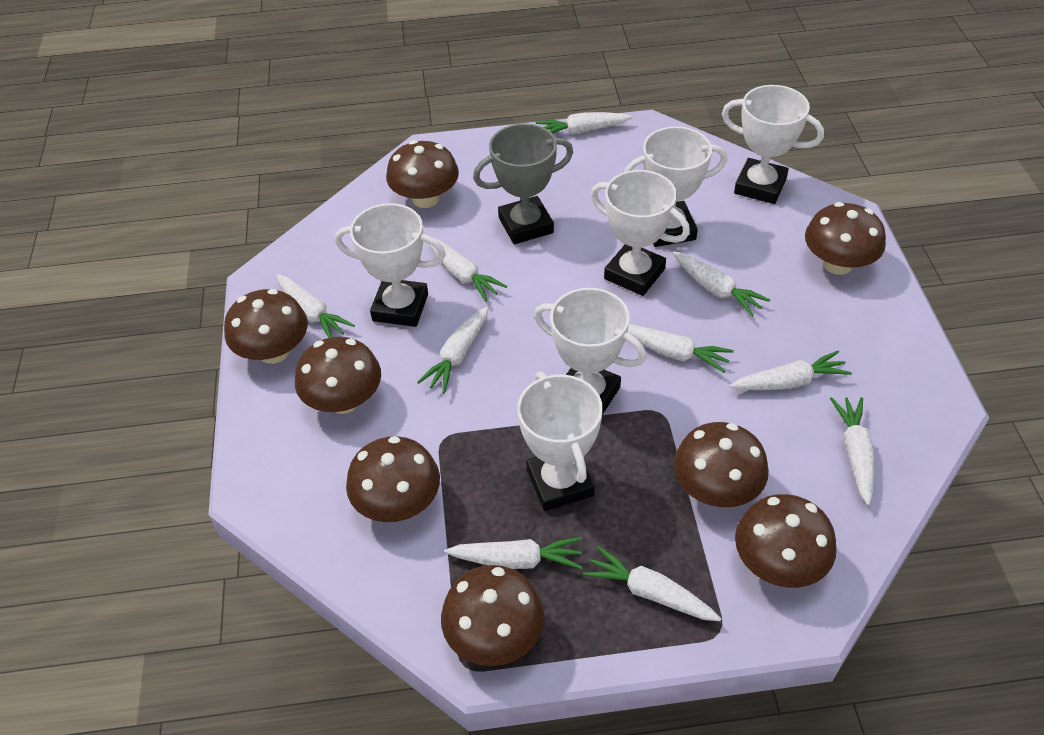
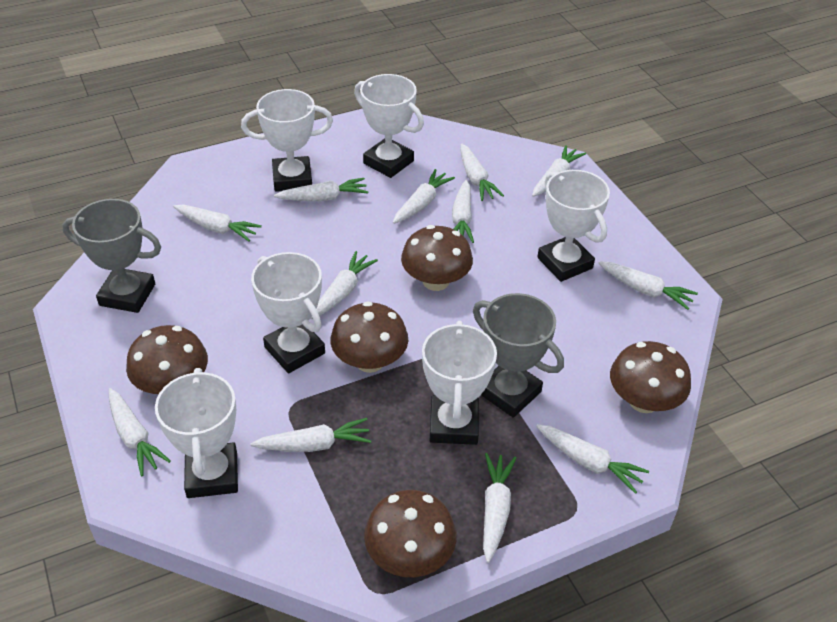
brown mushroom: 8 -> 5
grey trophy: 1 -> 2
white carrot: 10 -> 12

